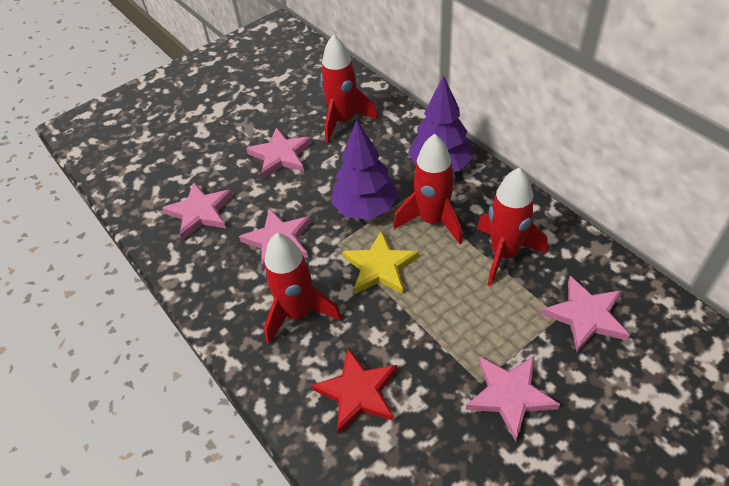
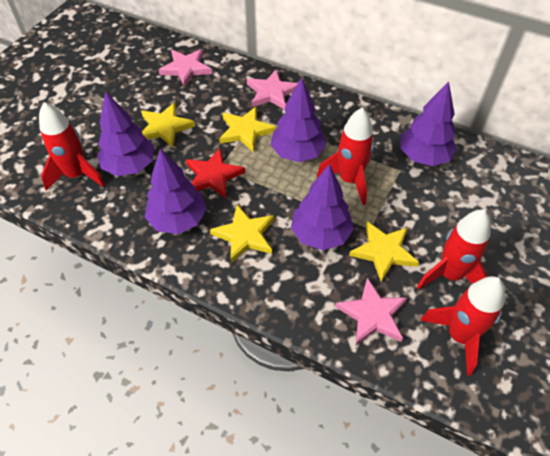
pink star: 5 -> 3
purple tree: 2 -> 5
yellow star: 1 -> 4

